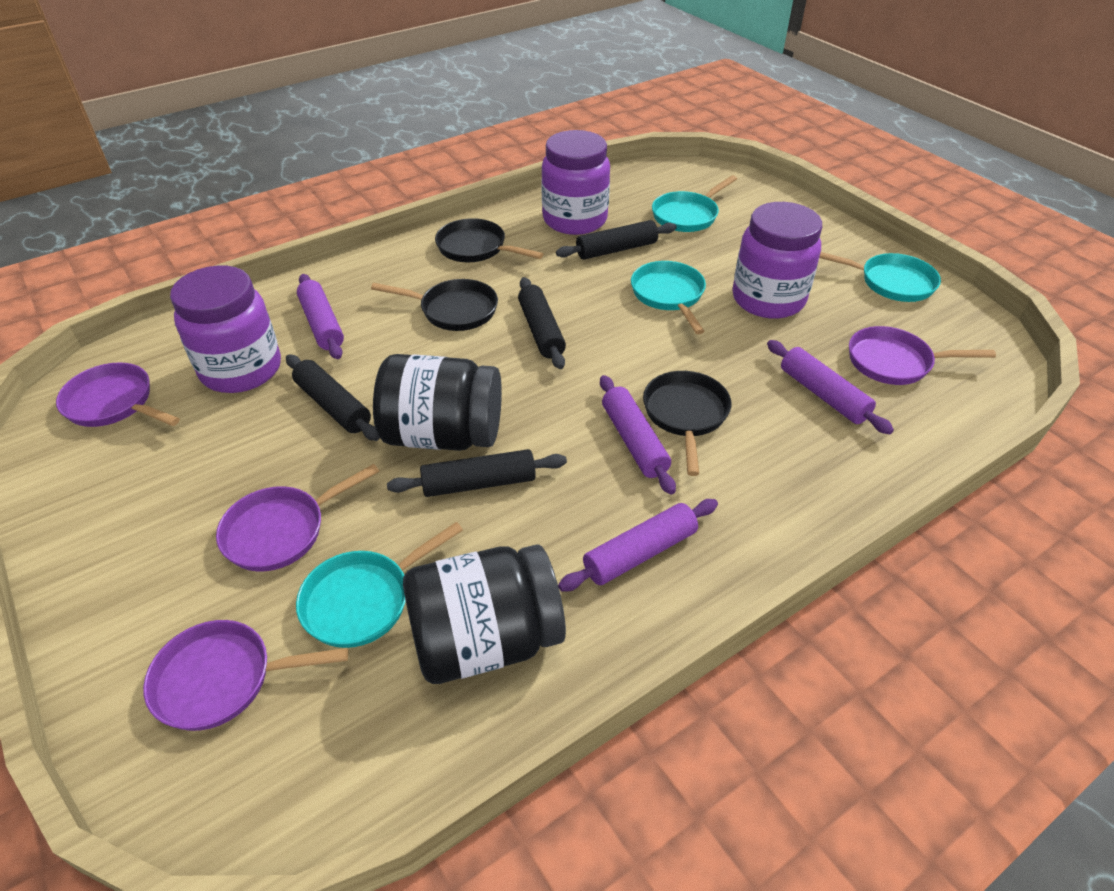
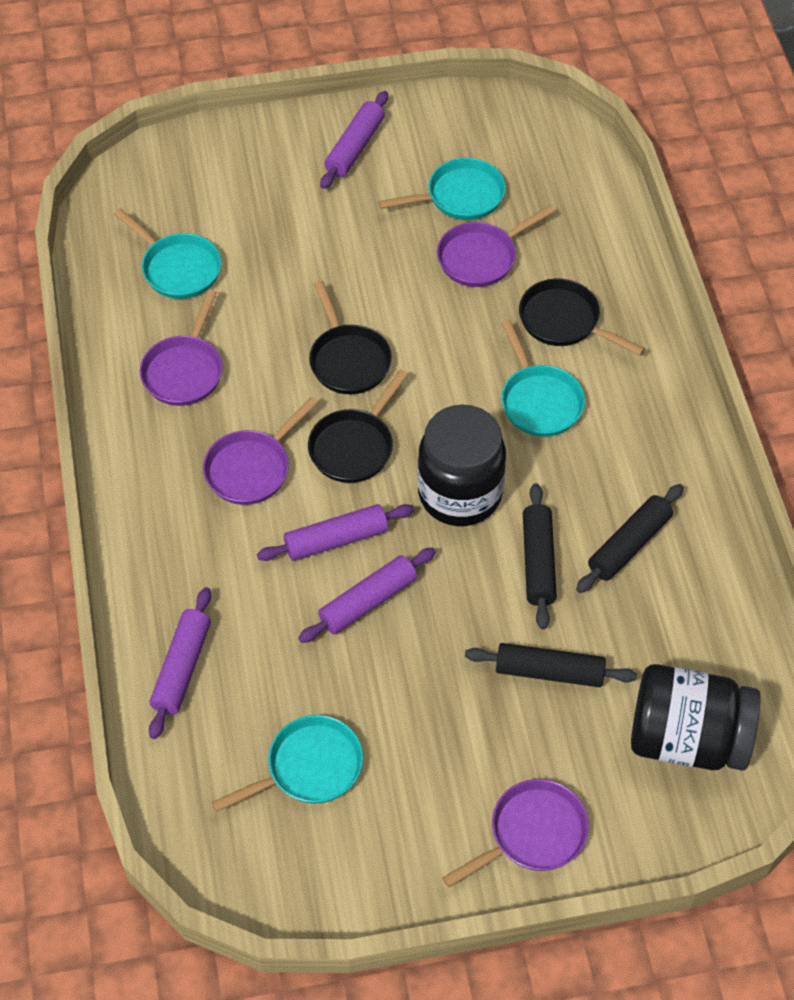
black rolling pin: 4 -> 3
purple jar: 3 -> 0

